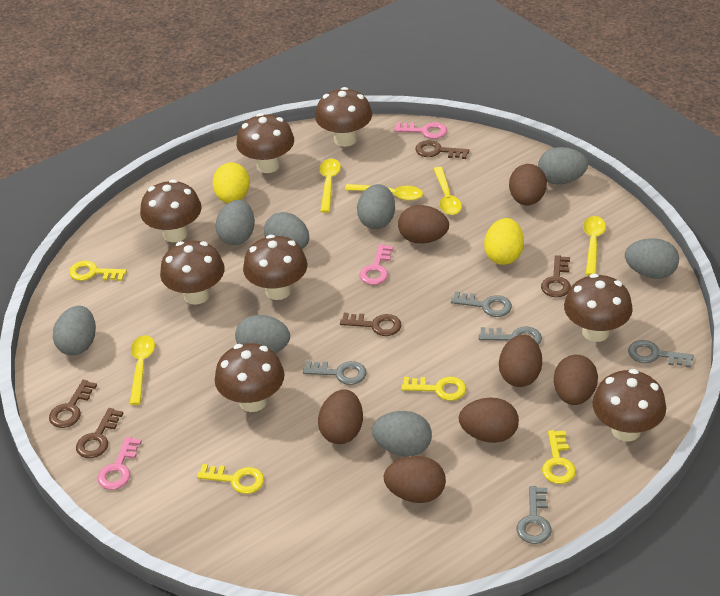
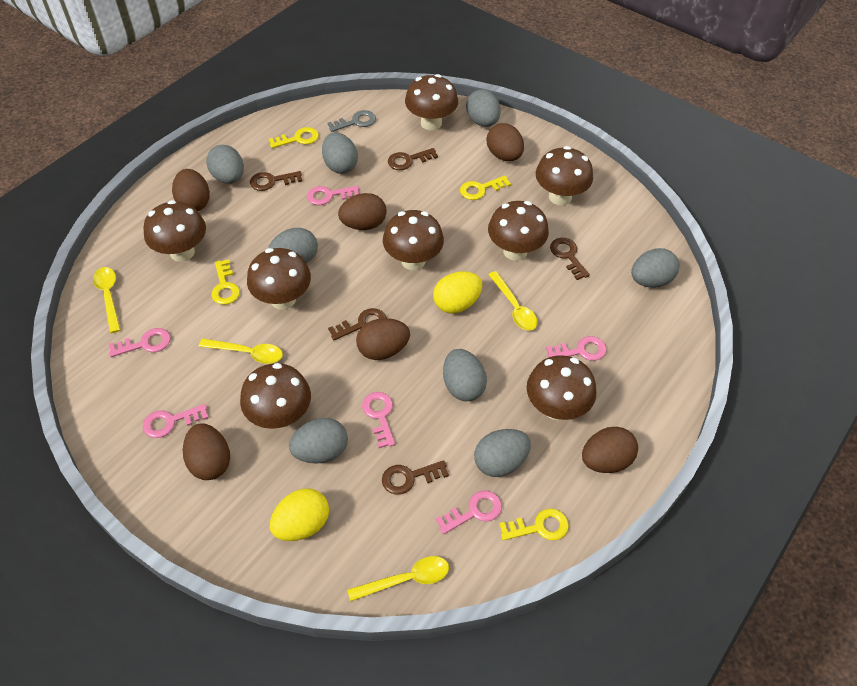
brown egg: 7 -> 6
grey key: 5 -> 1
pink key: 3 -> 6
yellow spoon: 5 -> 4

